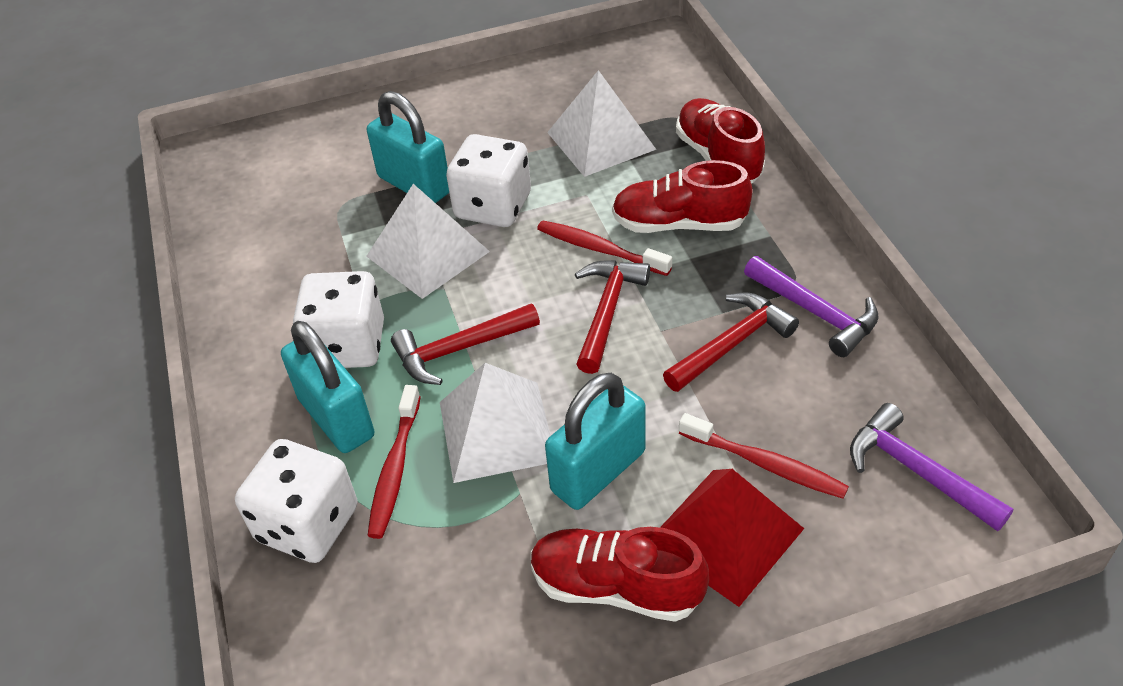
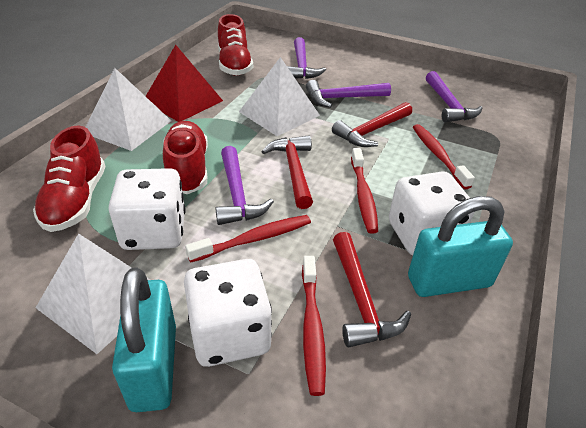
purple hammer: 2 -> 4
red toothbrush: 3 -> 4
turquoise padlock: 3 -> 2

